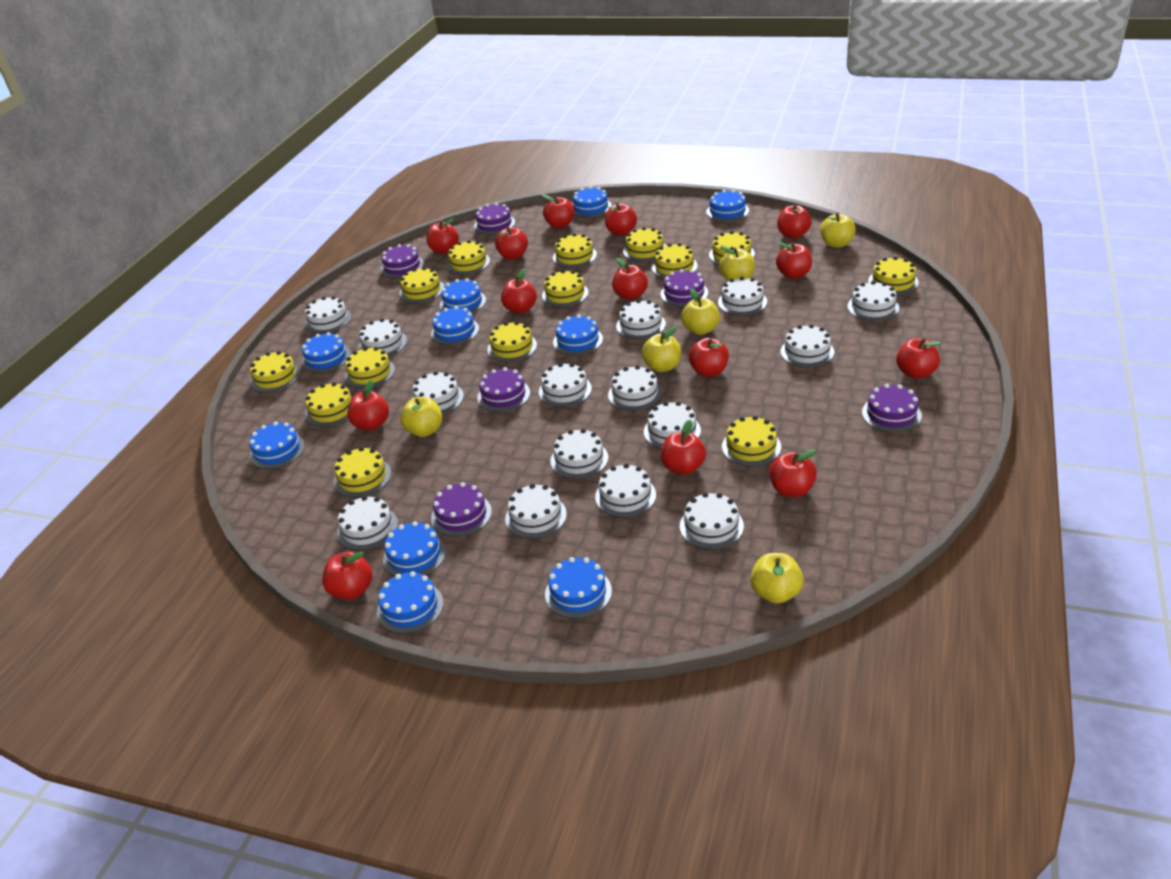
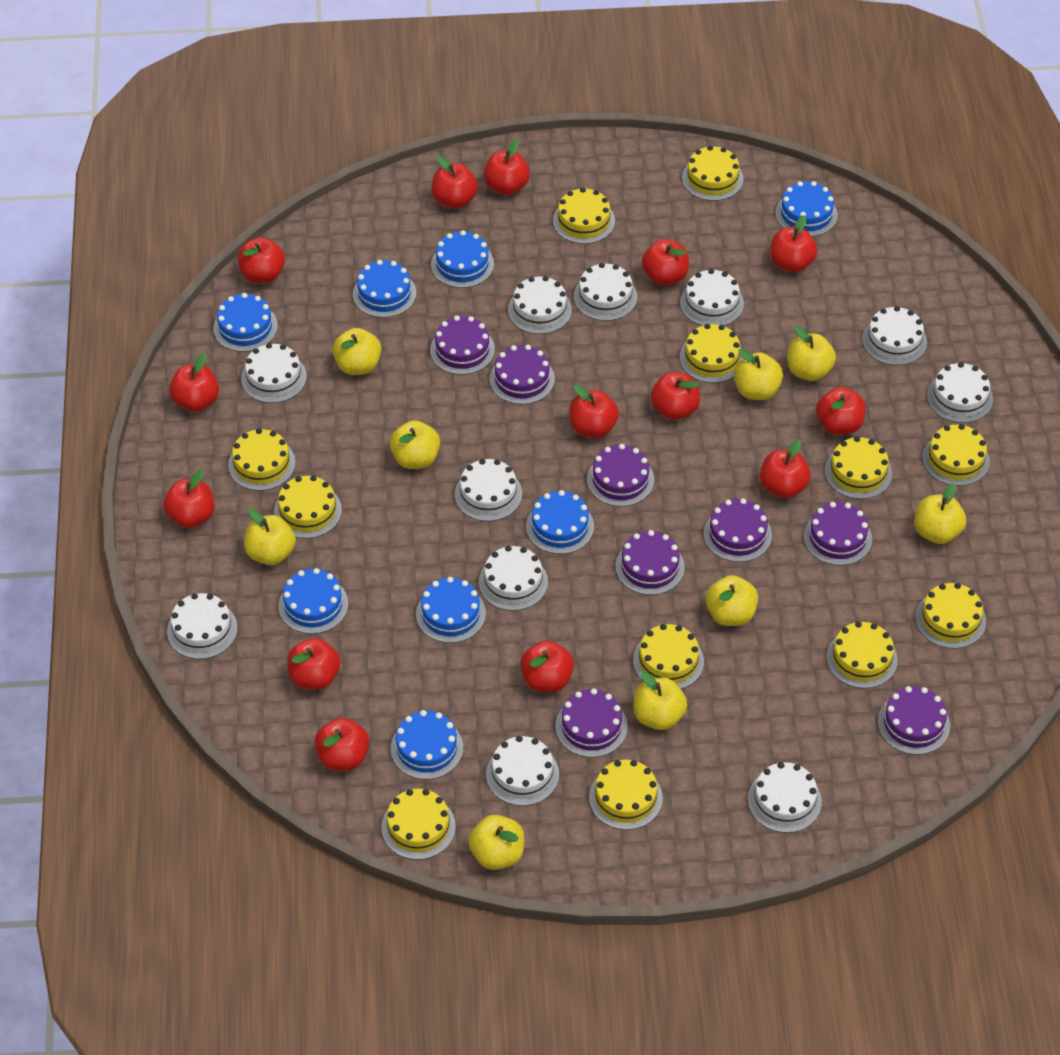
blue cake: 10 -> 8
purple cake: 6 -> 8
white cake: 15 -> 11
yellow apple: 6 -> 9
yellow cake: 14 -> 12

